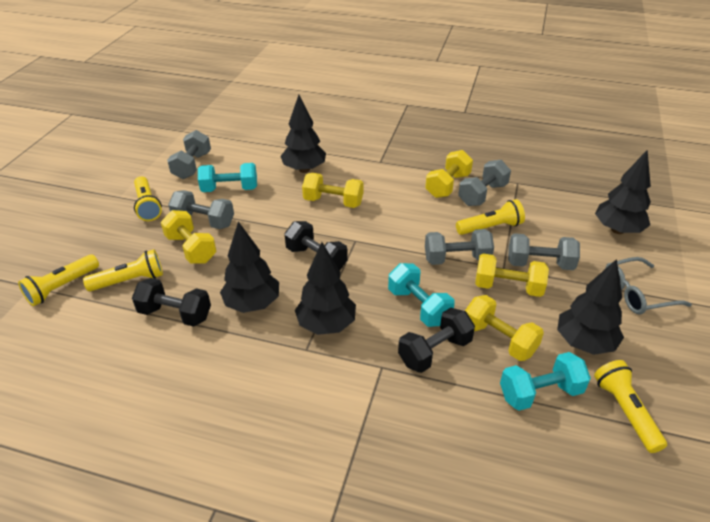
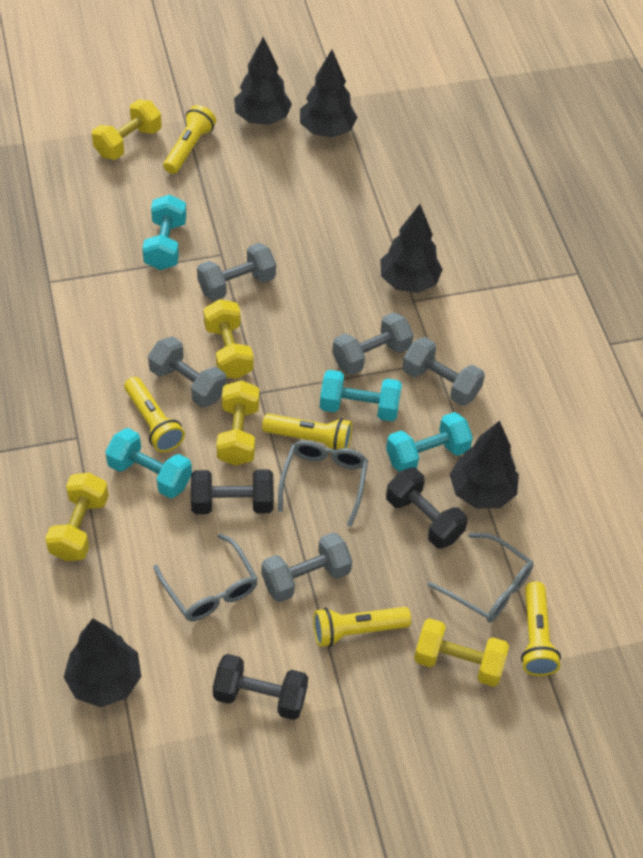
grey glasses: 1 -> 3
turquoise dumbbell: 3 -> 4

